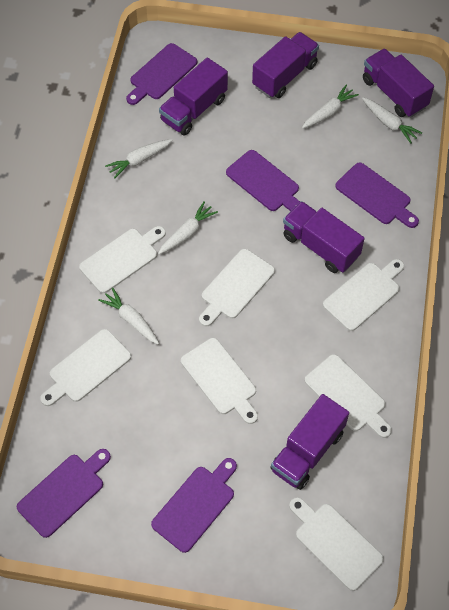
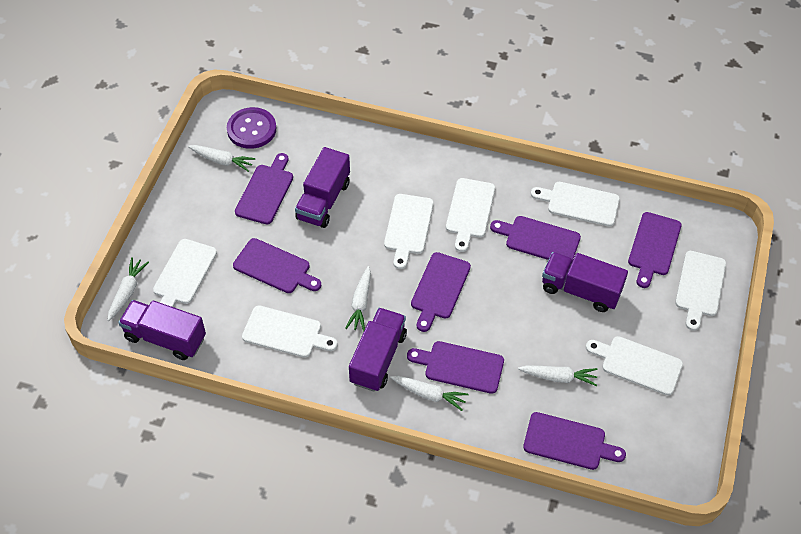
purple button: 0 -> 1
purple cutting board: 5 -> 7
purple truck: 5 -> 4

